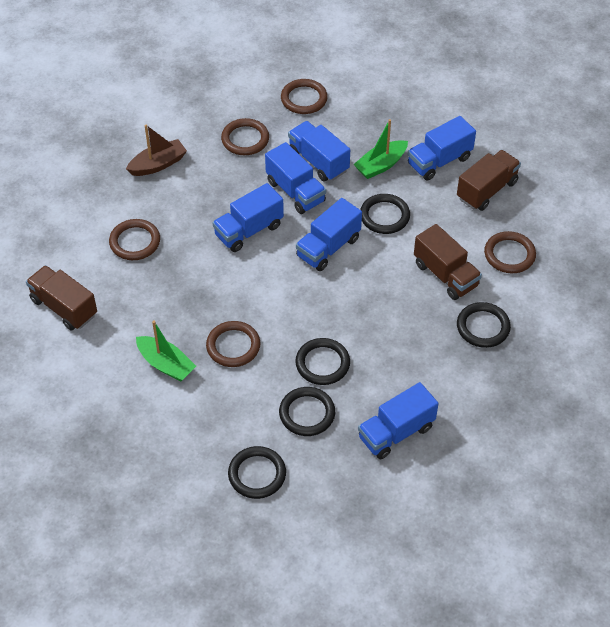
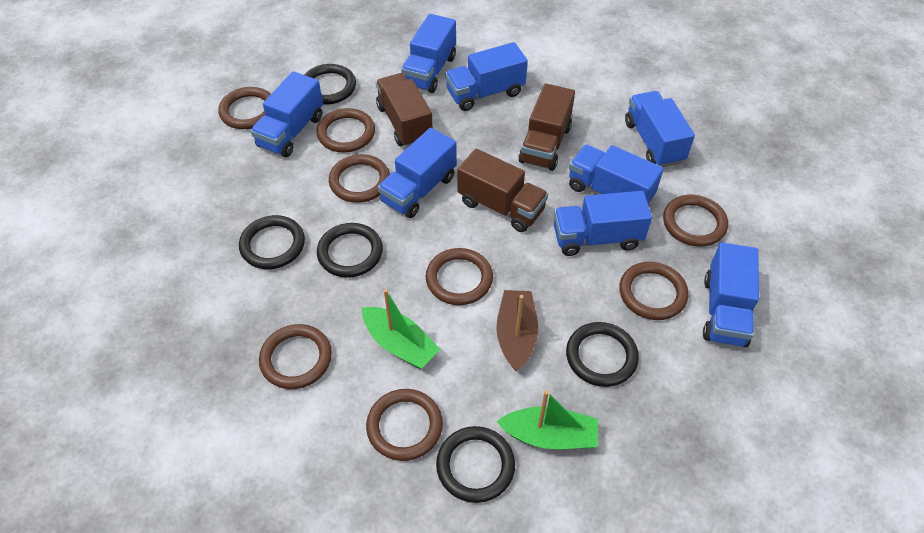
blue truck: 6 -> 8
brown ring: 5 -> 8

